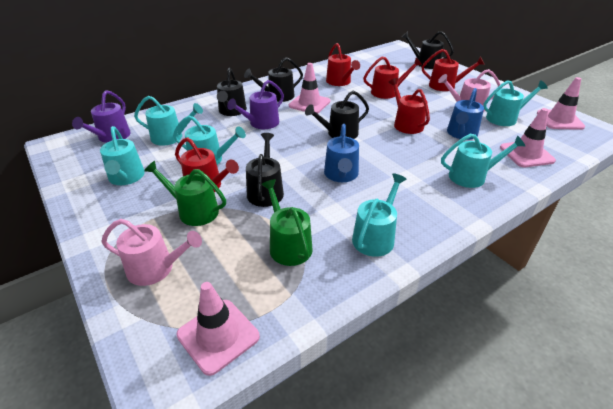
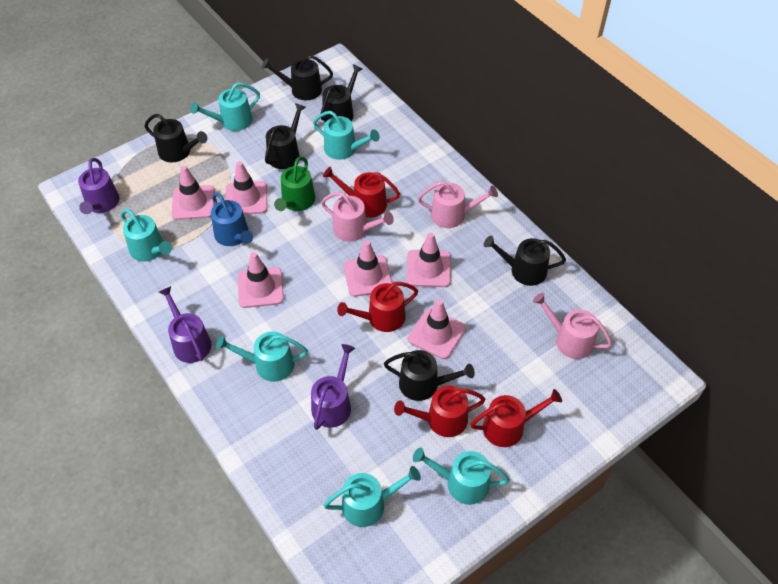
black watering can: 5 -> 6
blue watering can: 2 -> 1
green watering can: 2 -> 1
pink traffic cone: 4 -> 6
pink watering can: 2 -> 3
purple watering can: 2 -> 3
red watering can: 5 -> 4

